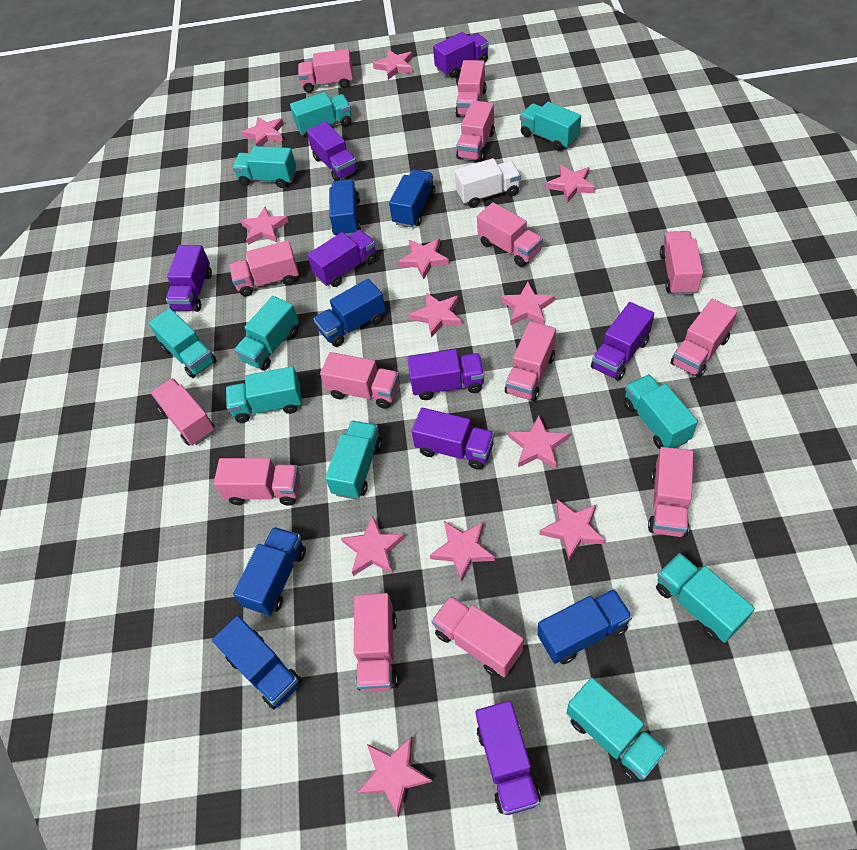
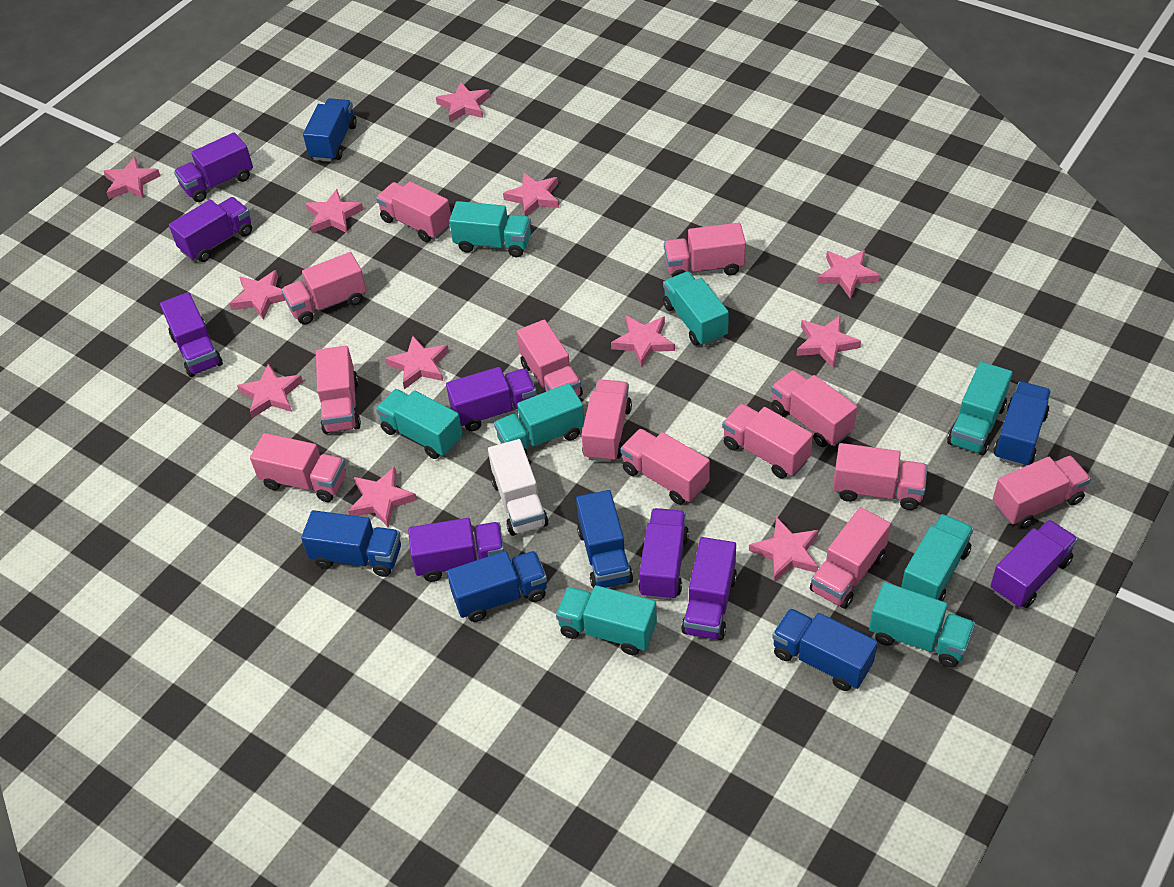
pink truck: 14 -> 13
turquoise truck: 10 -> 8

